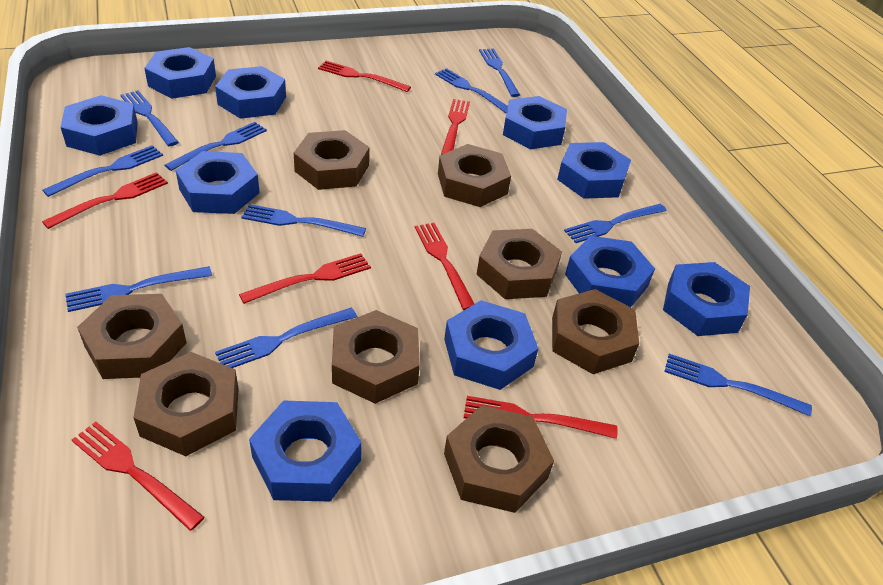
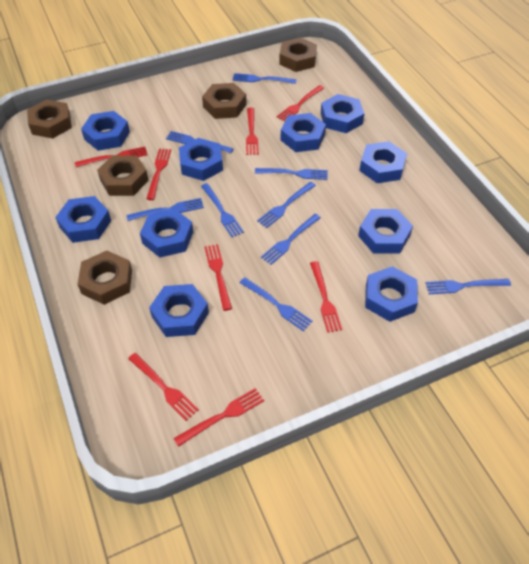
blue fork: 10 -> 9
brown nut: 8 -> 5
red fork: 7 -> 8

